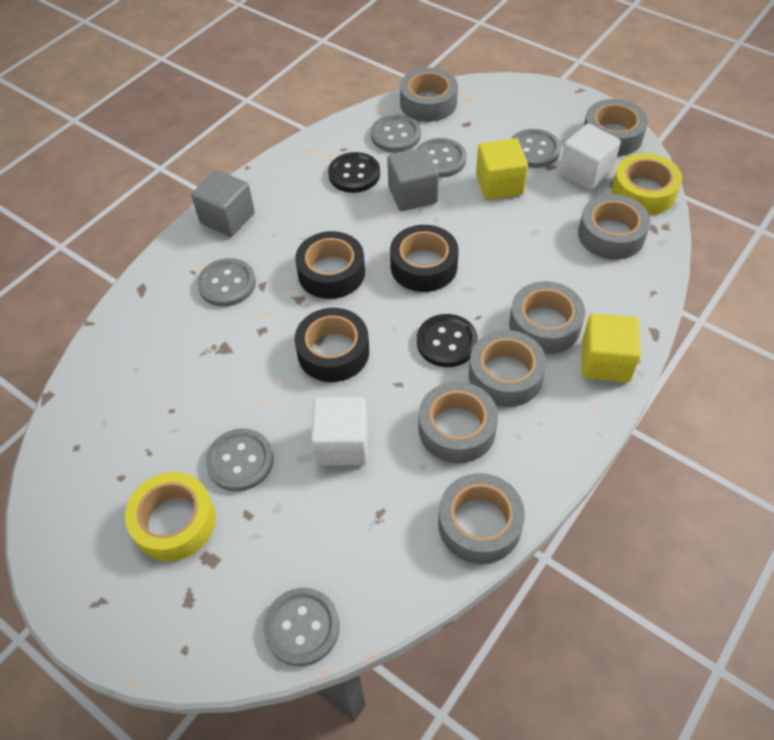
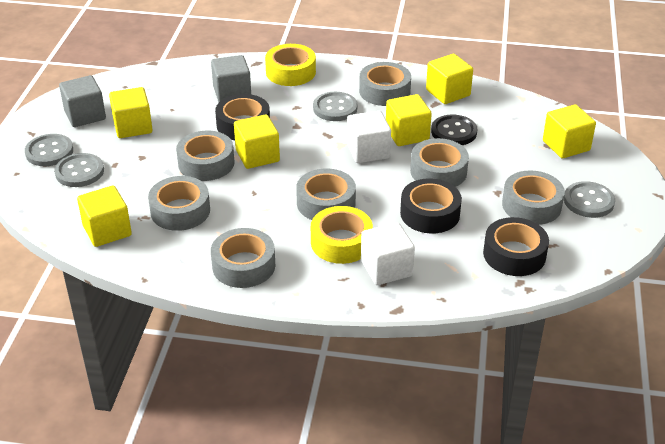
black button: 2 -> 1
grey button: 6 -> 4
yellow cube: 2 -> 6

